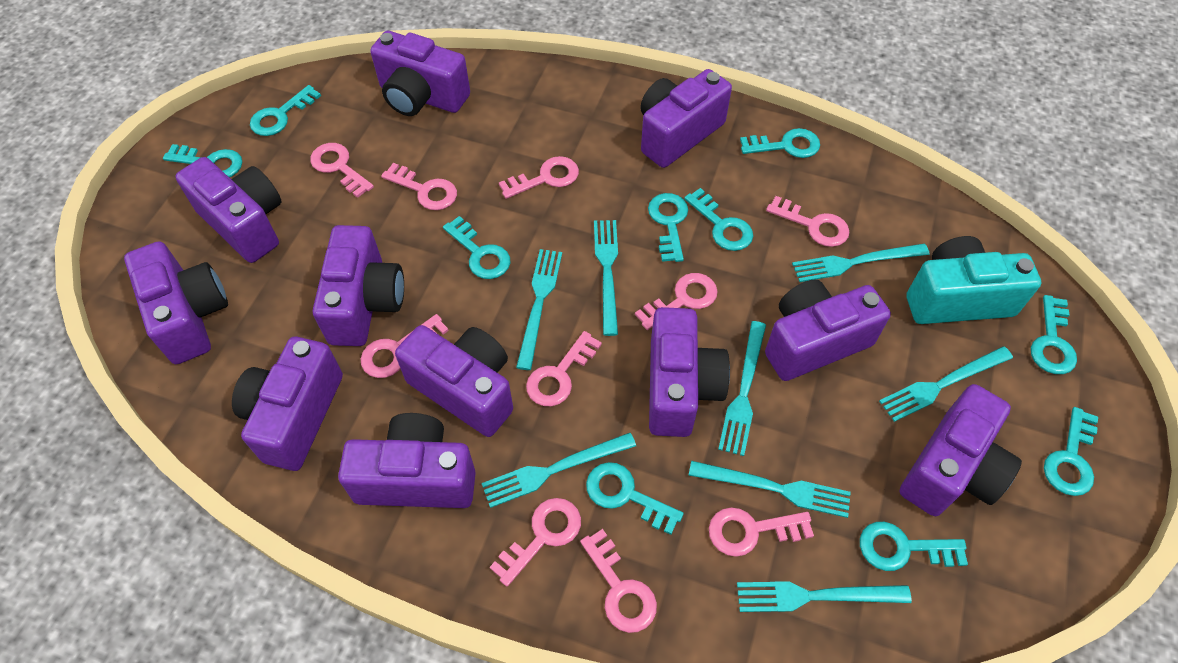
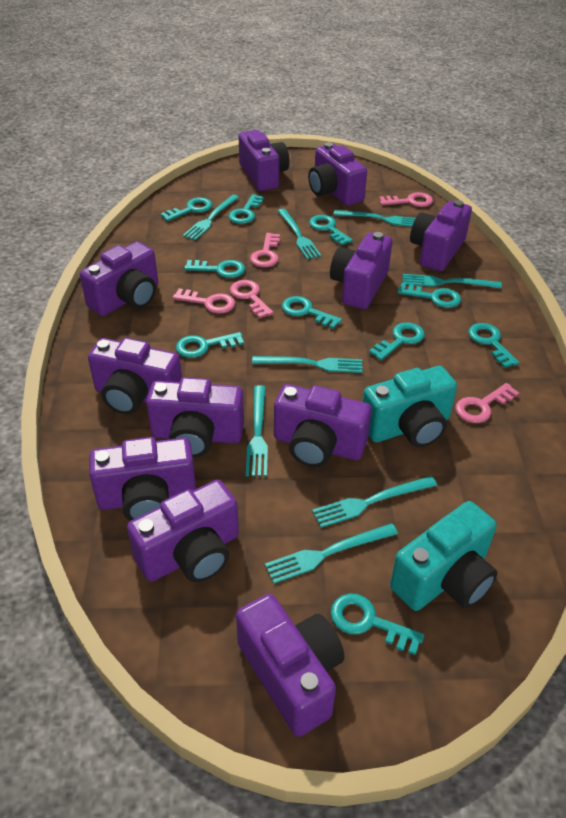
pink key: 10 -> 5
turquoise camera: 1 -> 2

